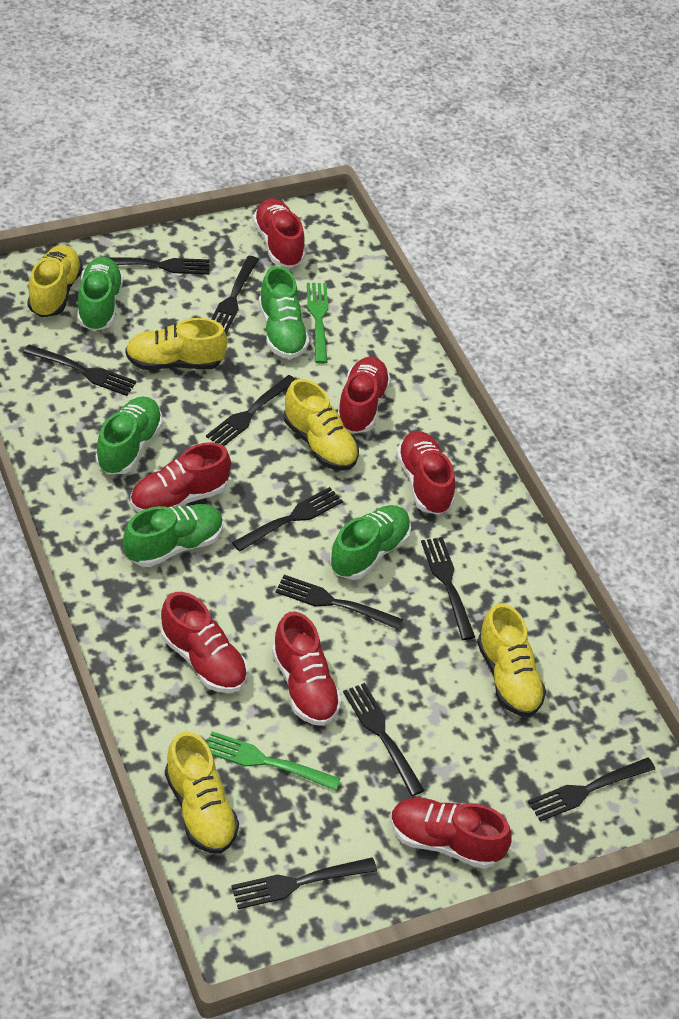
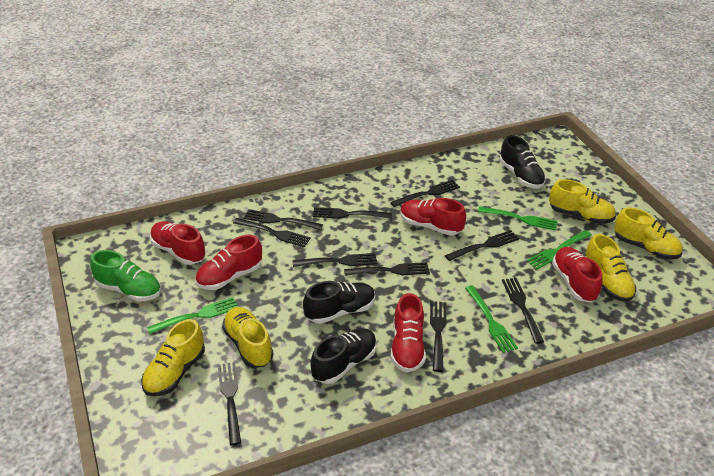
black shoe: 0 -> 3
green fork: 2 -> 4
green shoe: 5 -> 1
red shoe: 7 -> 5

